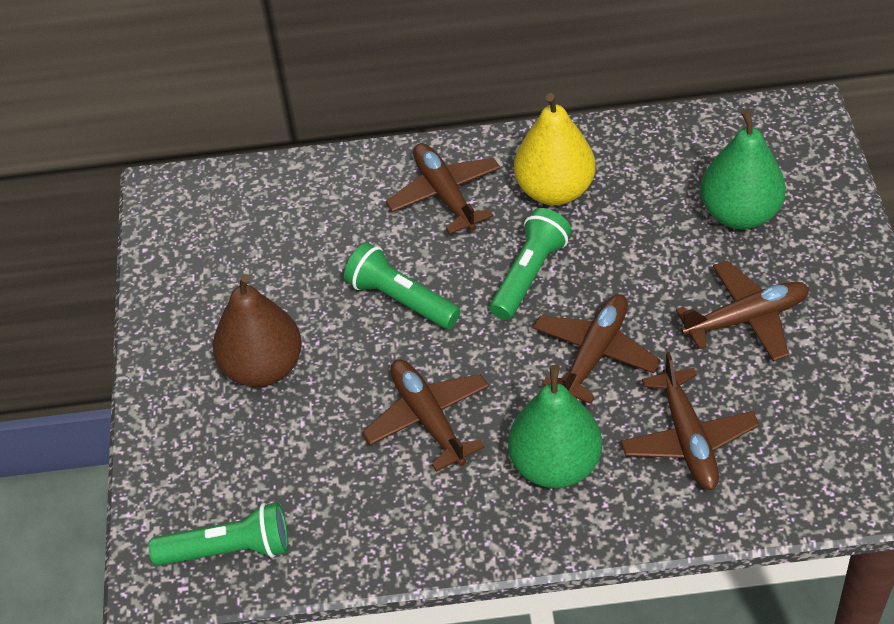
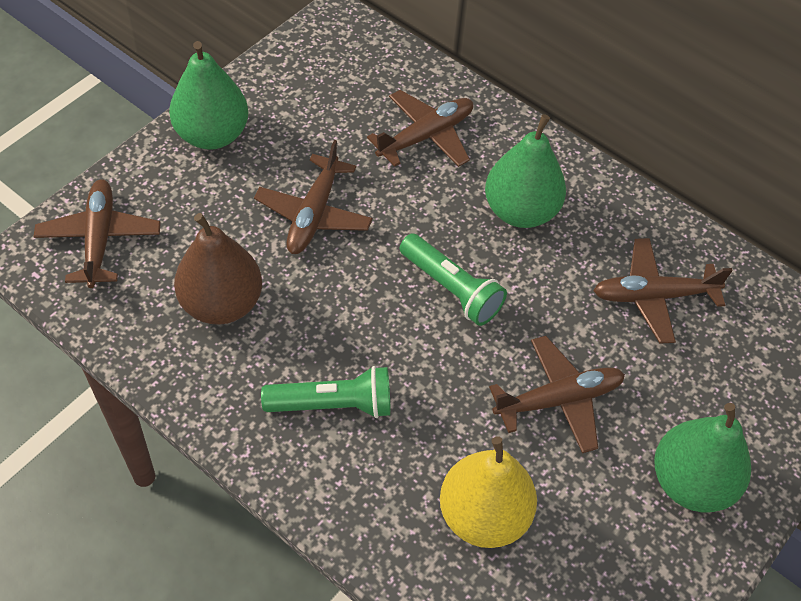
green flashlight: 3 -> 2
green pear: 2 -> 3

